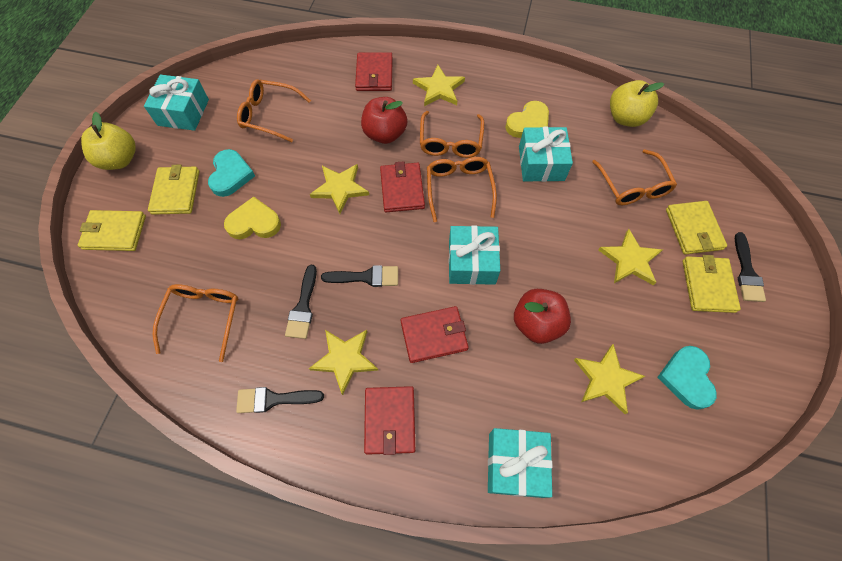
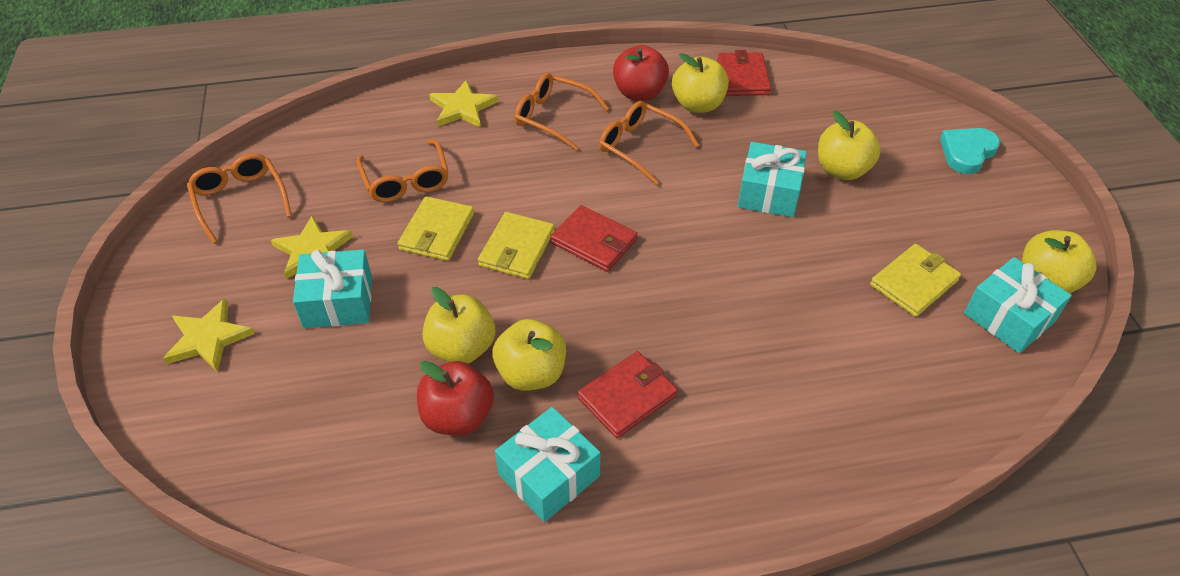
black brush: 4 -> 0
orange glasses: 5 -> 4
red wallet: 4 -> 3
turquoise heart: 2 -> 1
yellow apple: 2 -> 5
yellow heart: 2 -> 0
yellow star: 5 -> 3
yellow wallet: 4 -> 3

